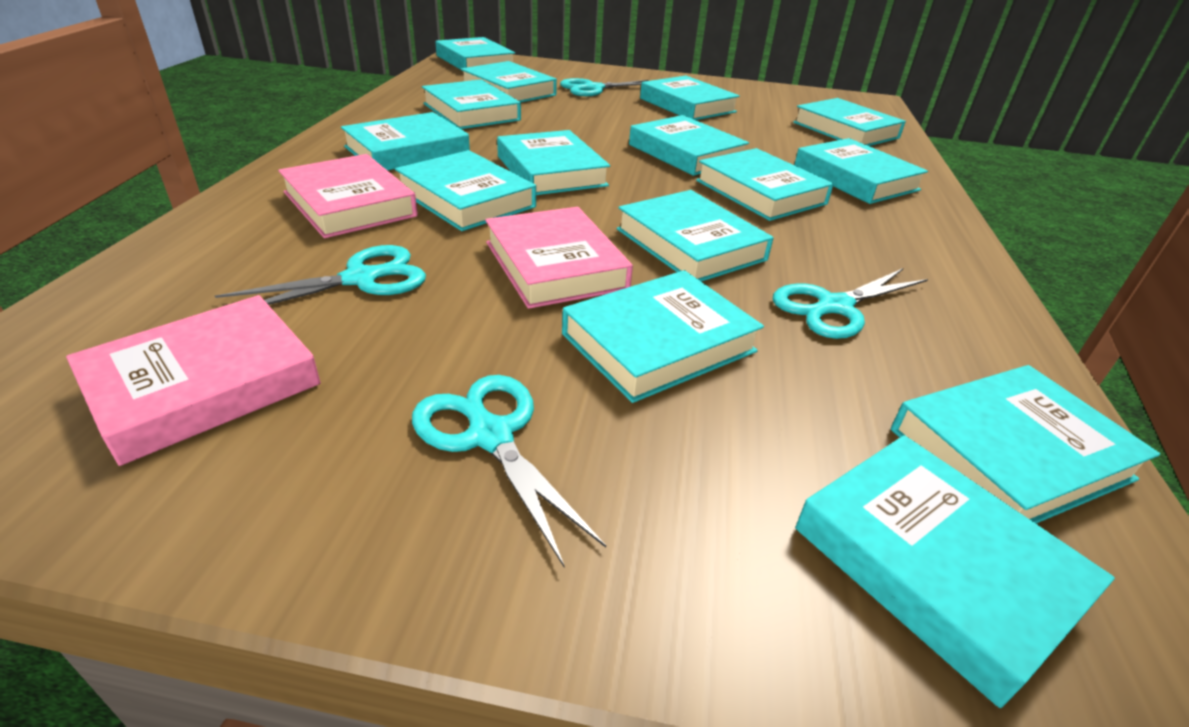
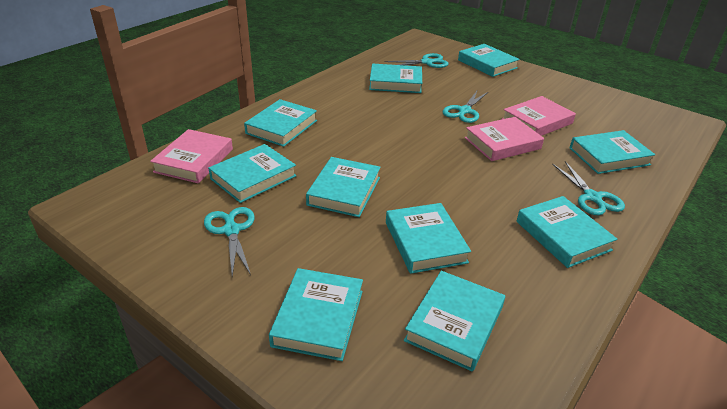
turquoise book: 15 -> 10

